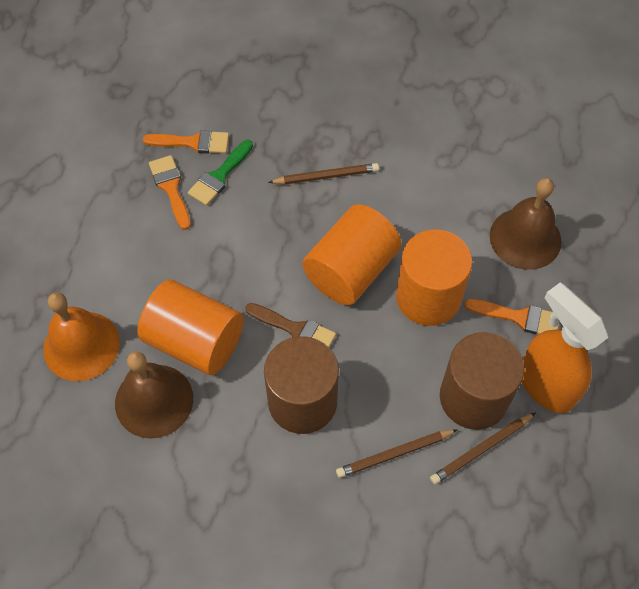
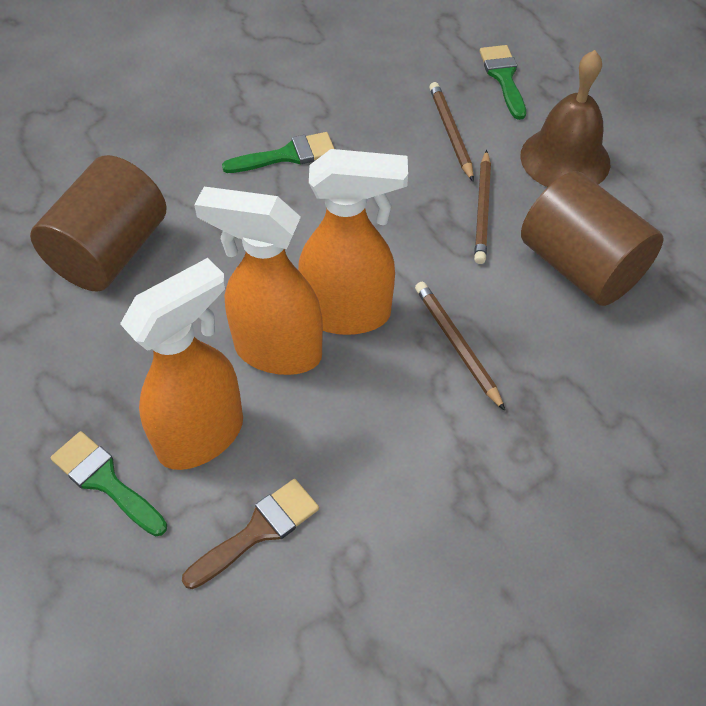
brown bell: 2 -> 1
green brush: 1 -> 3
orange bell: 1 -> 0
orange brush: 3 -> 0
orange cylinder: 3 -> 0
orange spray bottle: 1 -> 3

